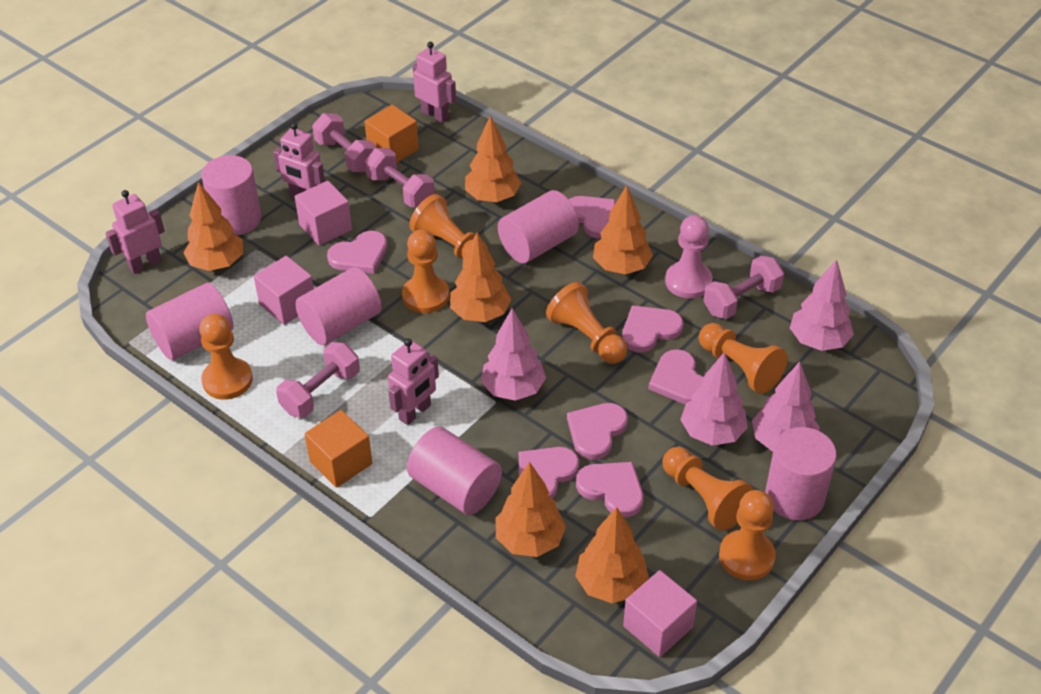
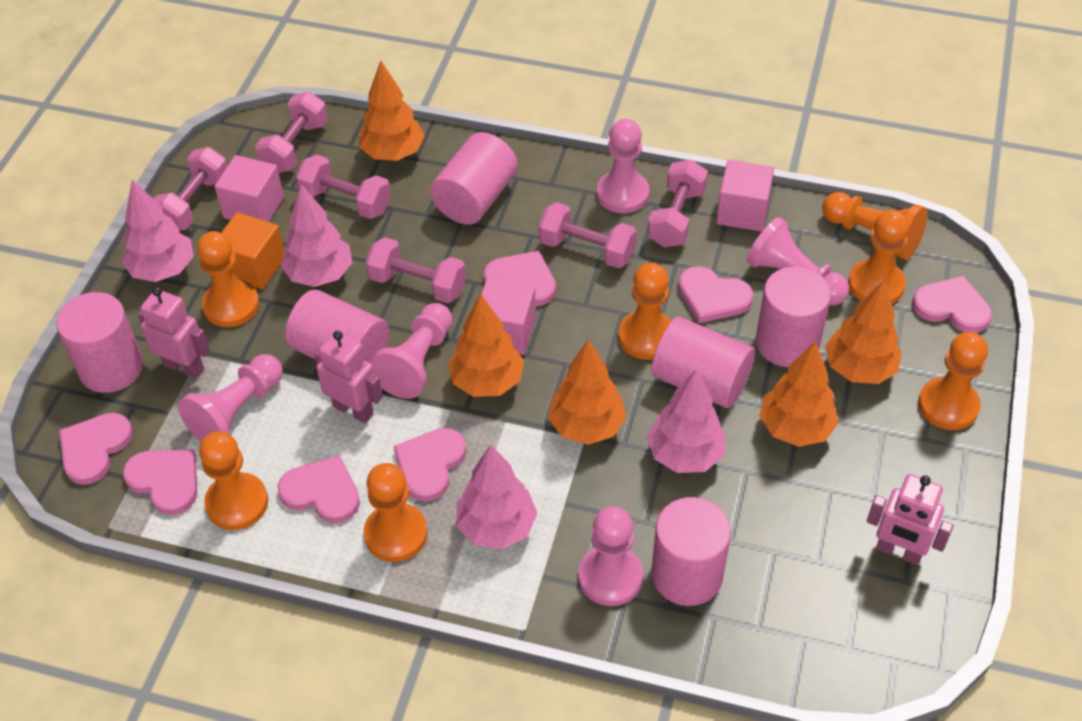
orange cube: 2 -> 1
orange tree: 6 -> 5
pink dumbbell: 4 -> 6
pink pawn: 1 -> 5
pink robot: 4 -> 3

